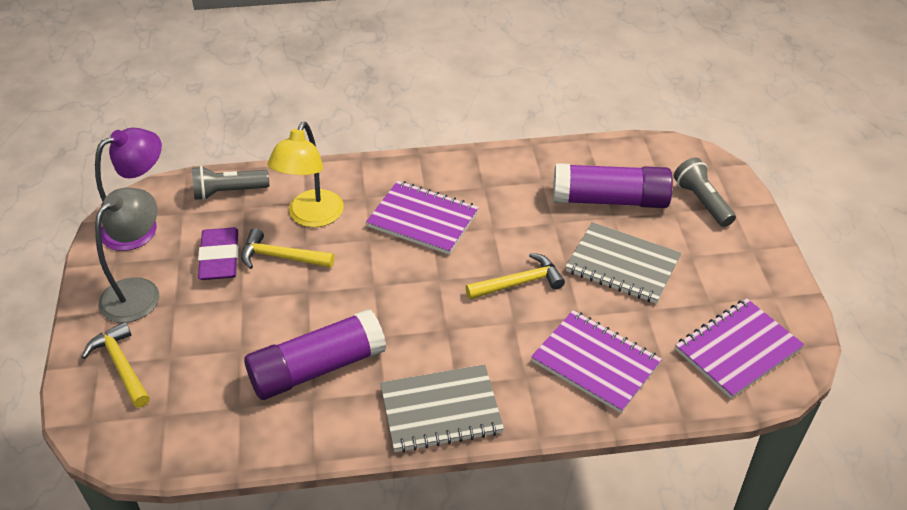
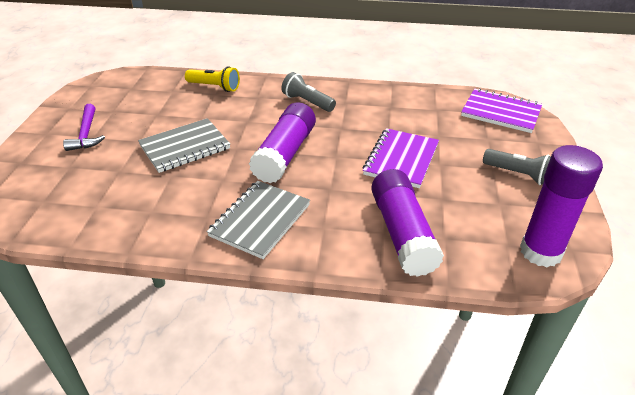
grey lamp: 1 -> 0
purple eraser: 1 -> 0
purple glue stick: 2 -> 3
purple hammer: 0 -> 1
purple lamp: 1 -> 0
purple notebook: 3 -> 2
yellow flashlight: 0 -> 1
yellow hammer: 3 -> 0
yellow lamp: 1 -> 0

